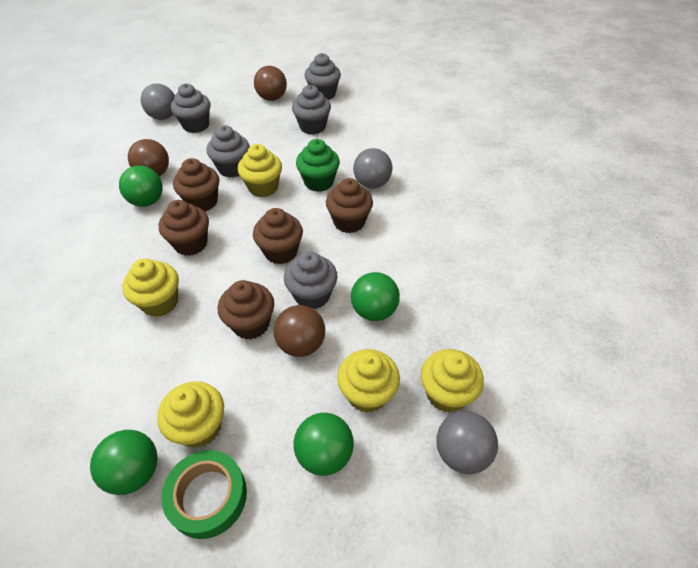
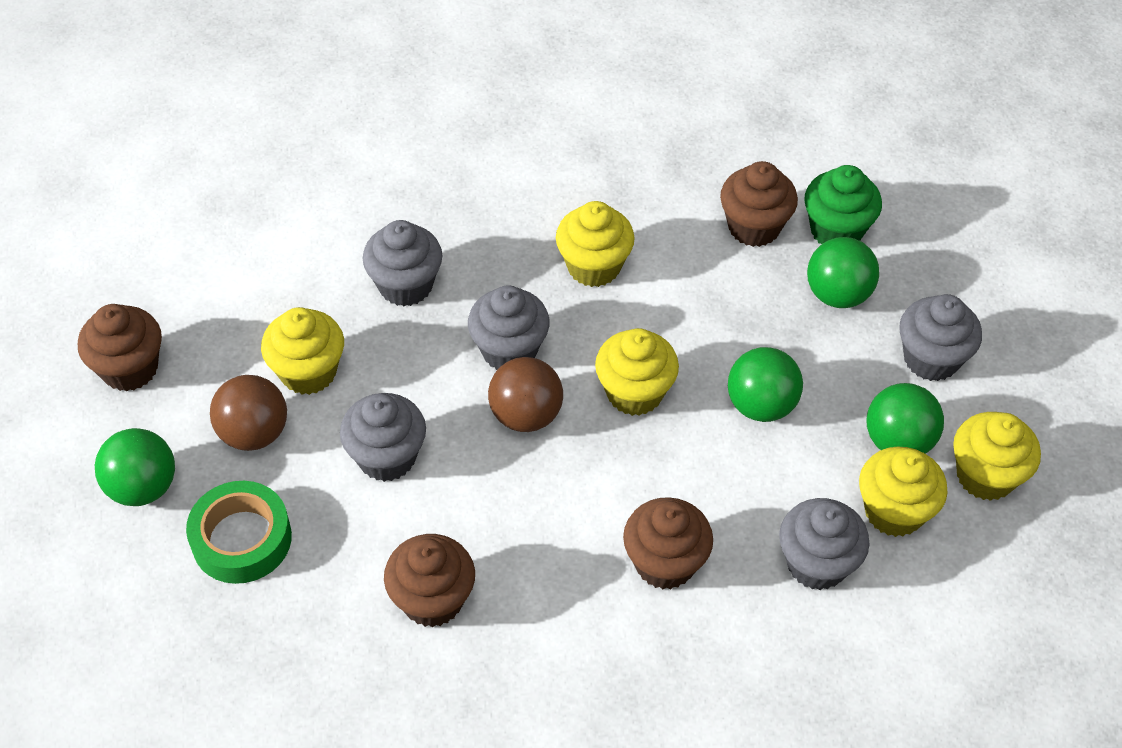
brown ball: 3 -> 2
brown cupcake: 5 -> 4
grey ball: 3 -> 0

